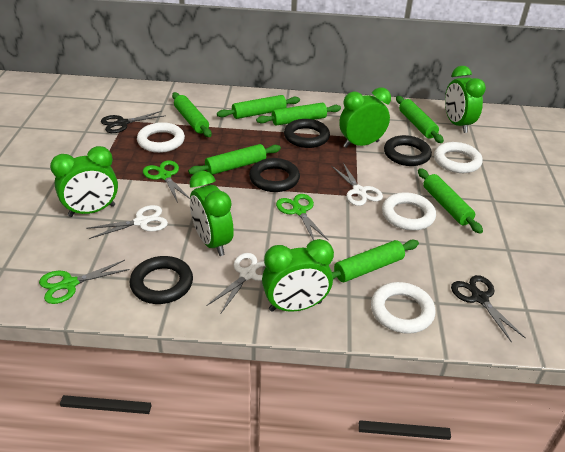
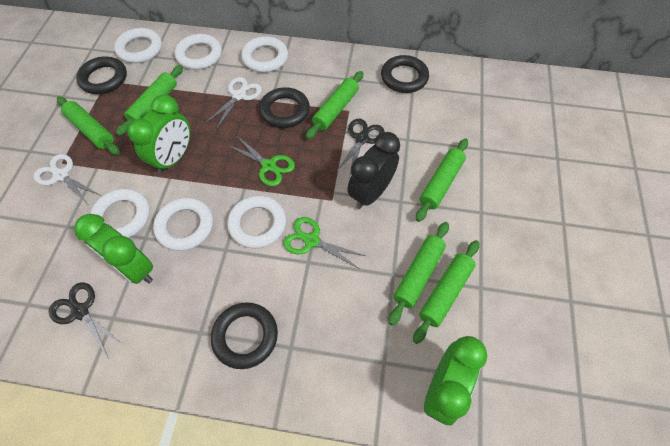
black clock: 0 -> 1
green clock: 5 -> 3
green rolling pin: 7 -> 6
green scissors: 3 -> 2
white ring: 4 -> 6
white scissors: 3 -> 2

